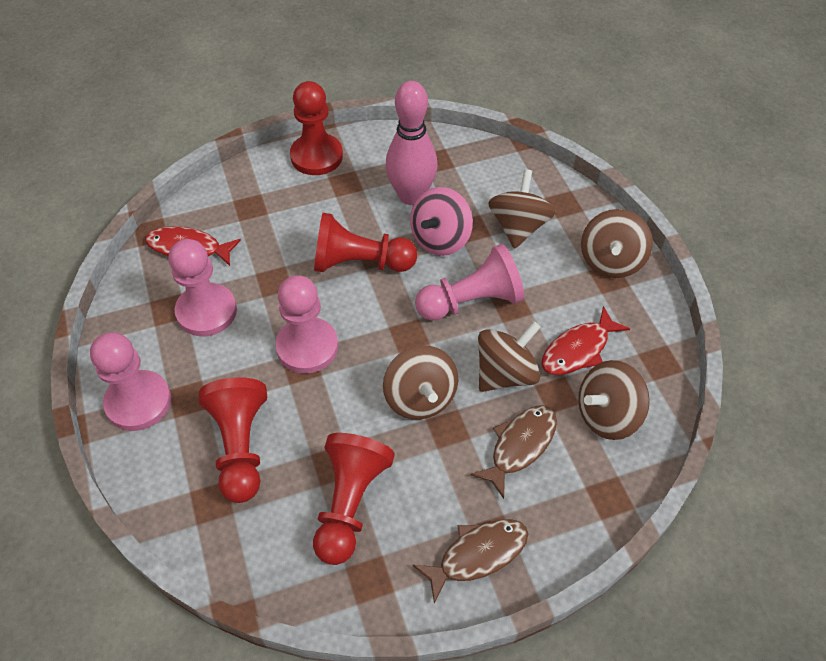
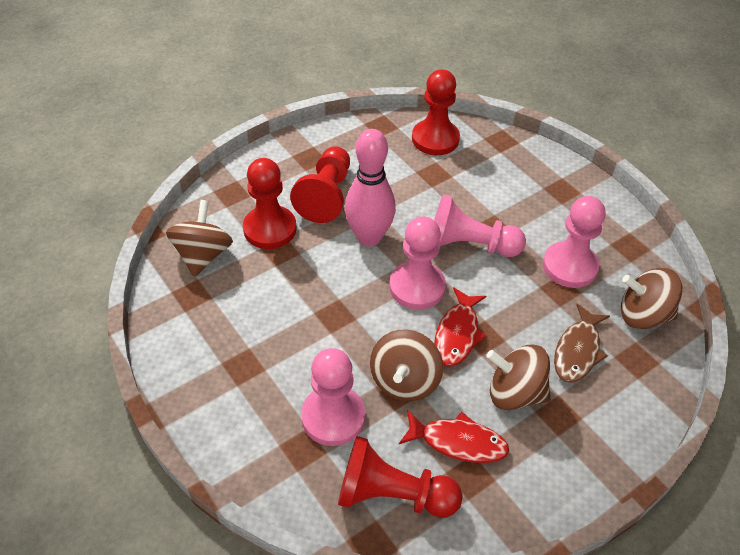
brown fish: 2 -> 1
brown spinning top: 5 -> 4
pink spinning top: 1 -> 0

